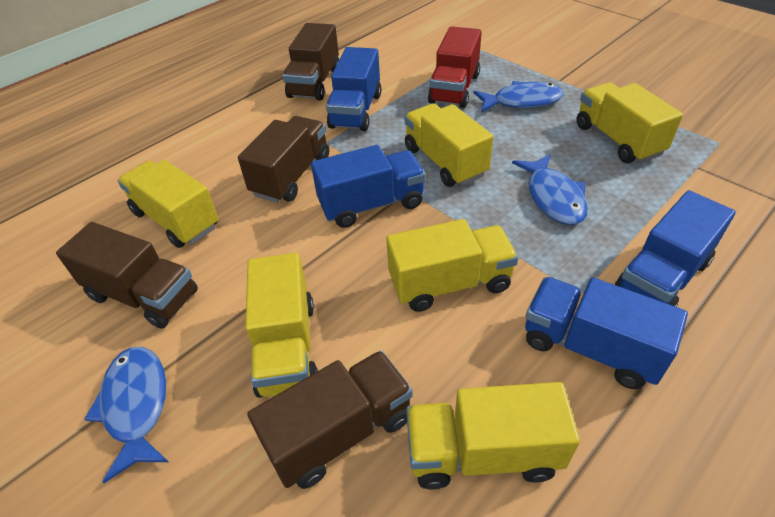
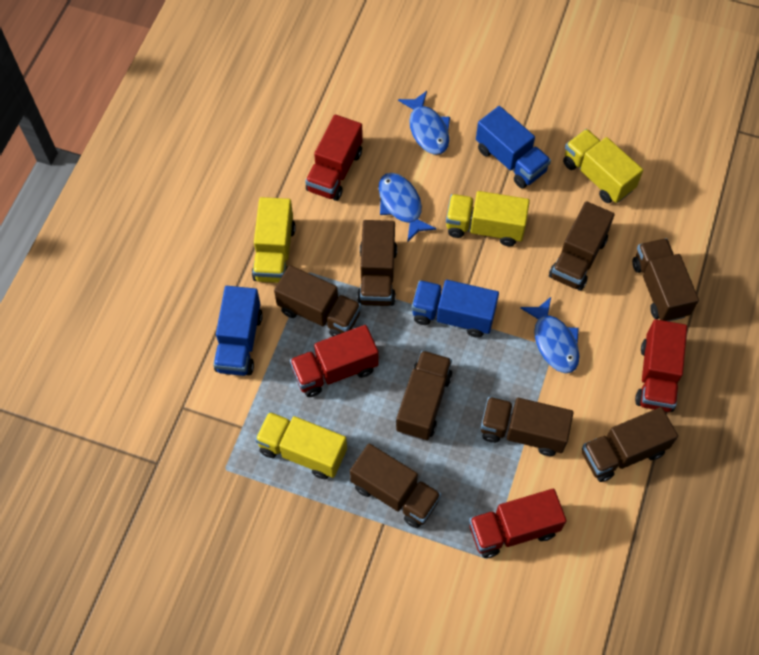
blue truck: 4 -> 3
brown truck: 4 -> 8
red truck: 1 -> 4
yellow truck: 6 -> 4

